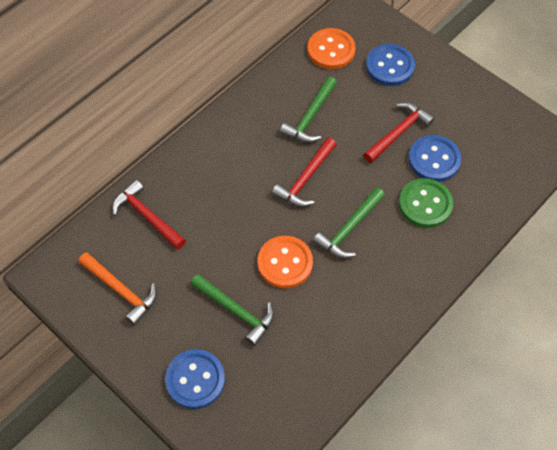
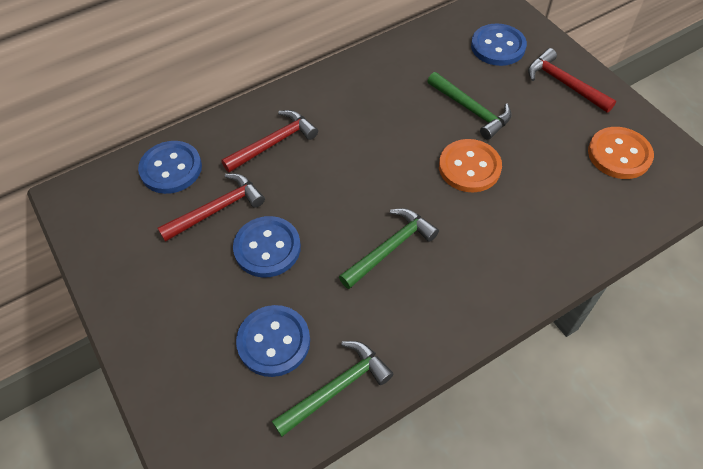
blue button: 3 -> 4
green button: 1 -> 0
orange hammer: 1 -> 0

